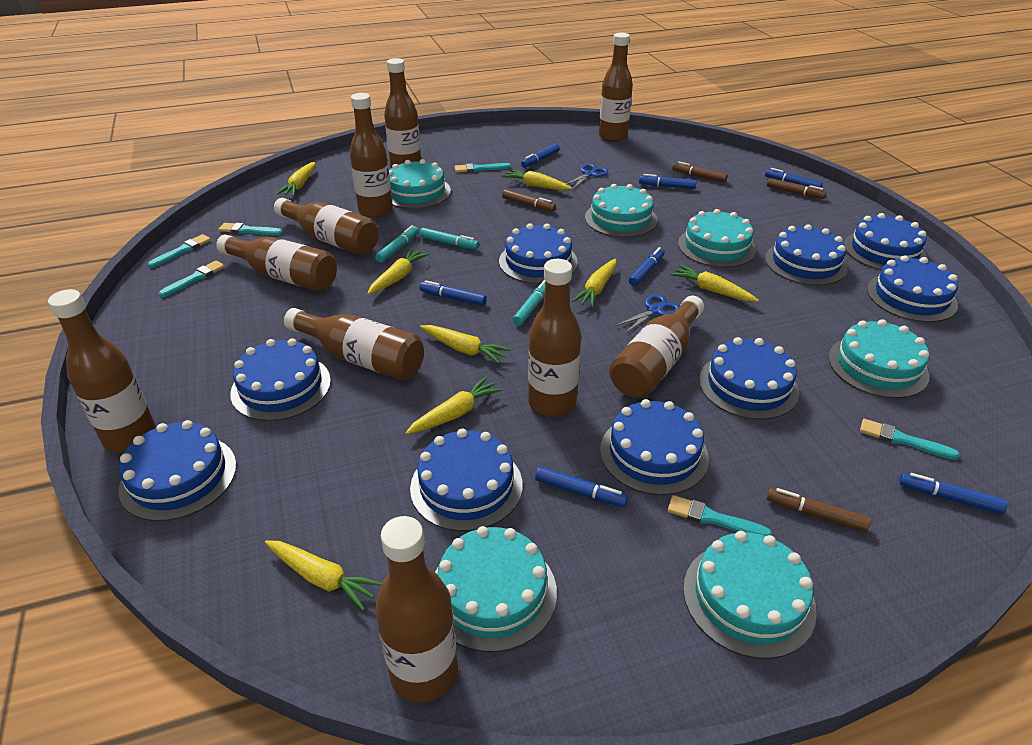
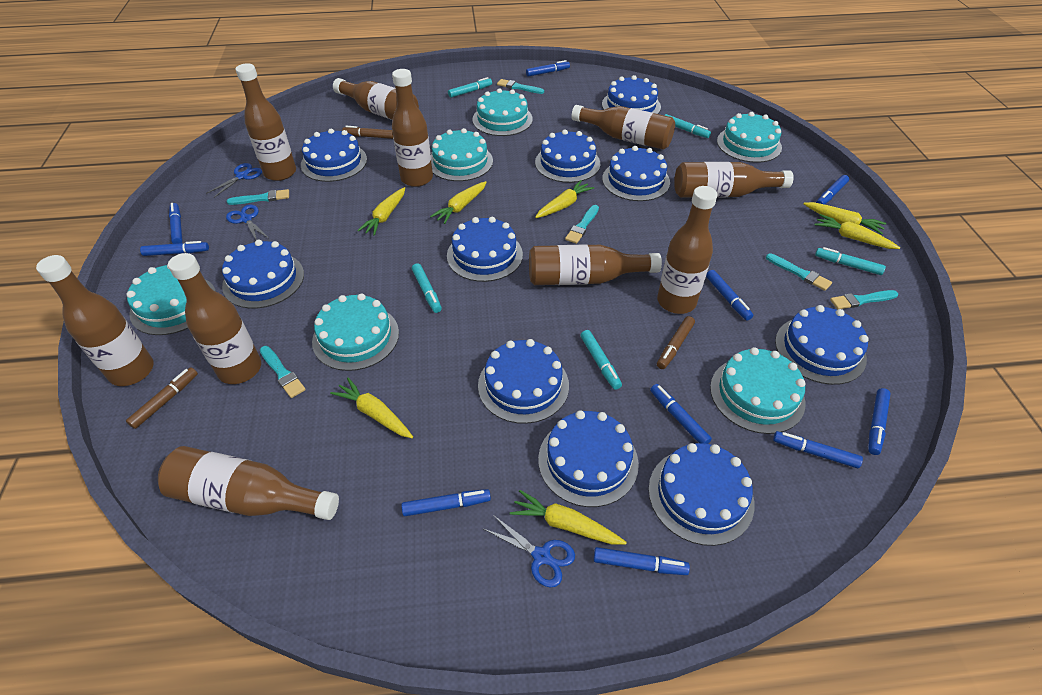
blue cake: 9 -> 10
blue marker: 7 -> 10
blue scissors: 2 -> 3
brown marker: 4 -> 3
turquoise marker: 3 -> 5
yellow carrot: 8 -> 7

